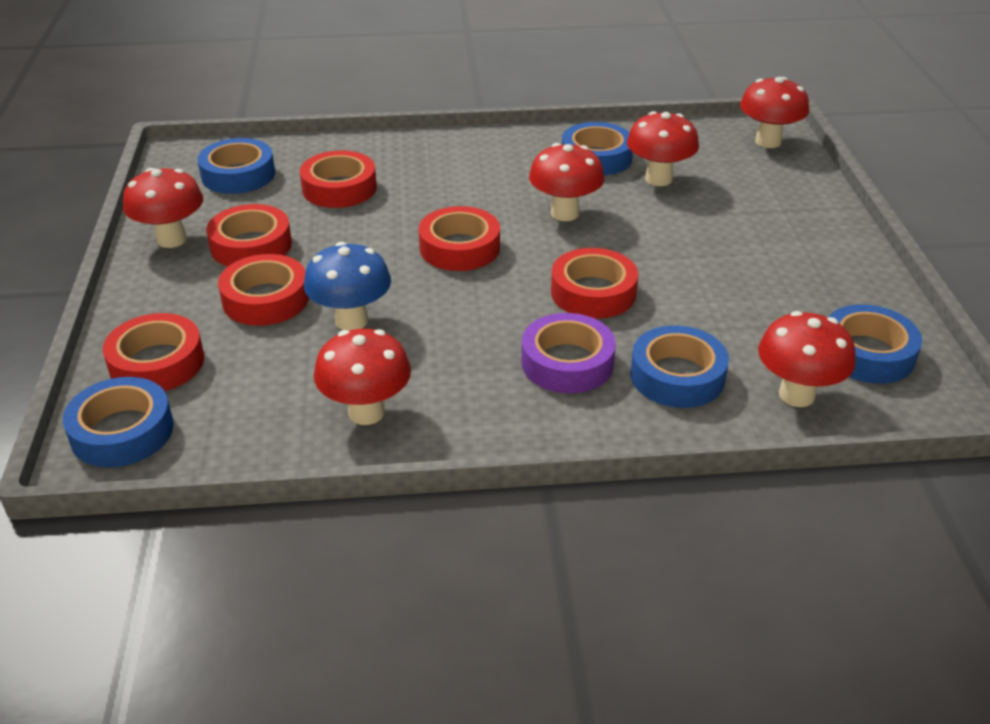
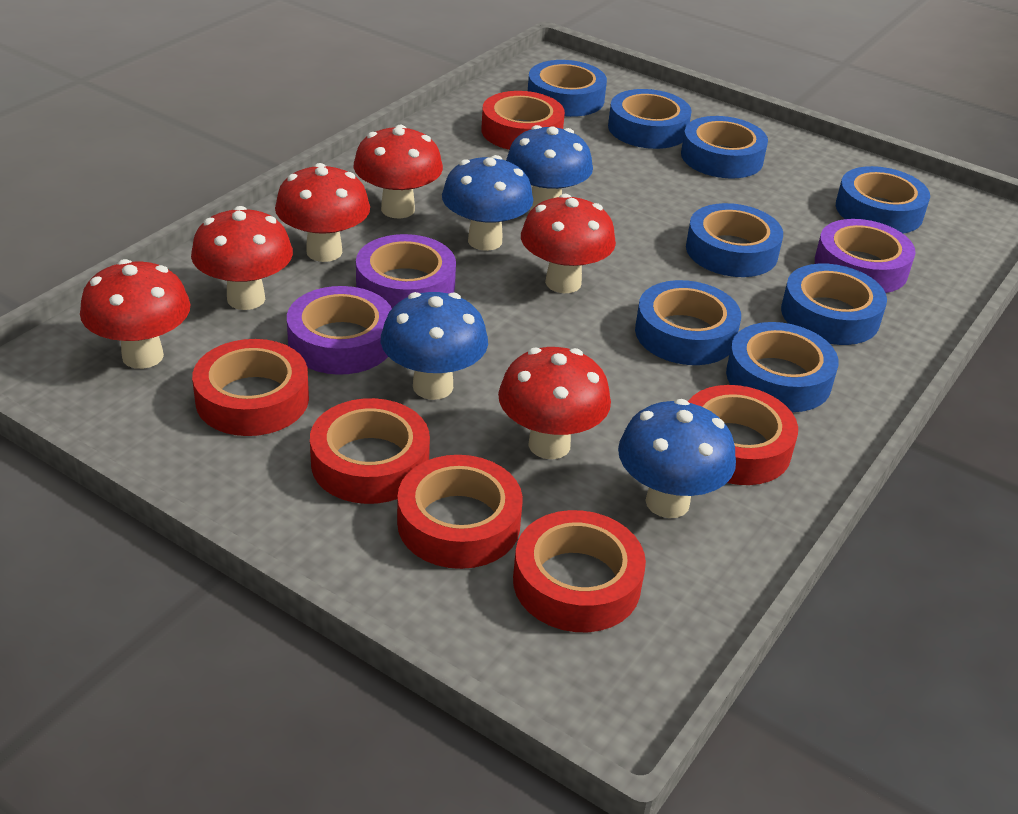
blue mushroom: 1 -> 4
blue tape: 5 -> 8
purple tape: 1 -> 3

